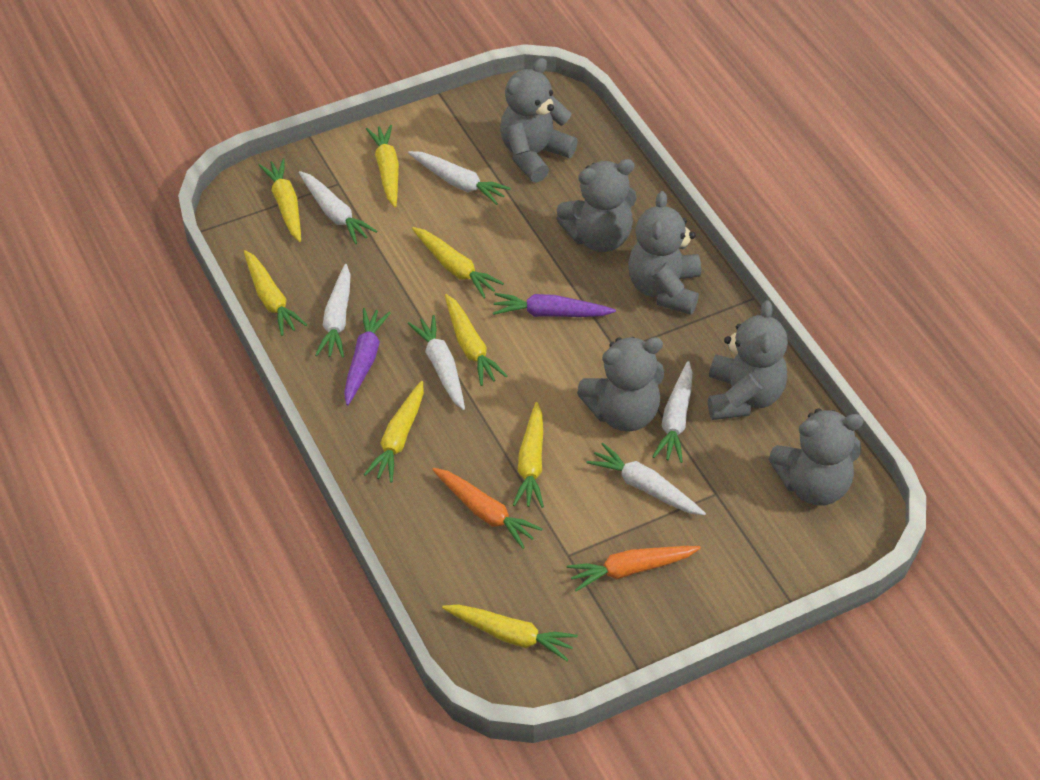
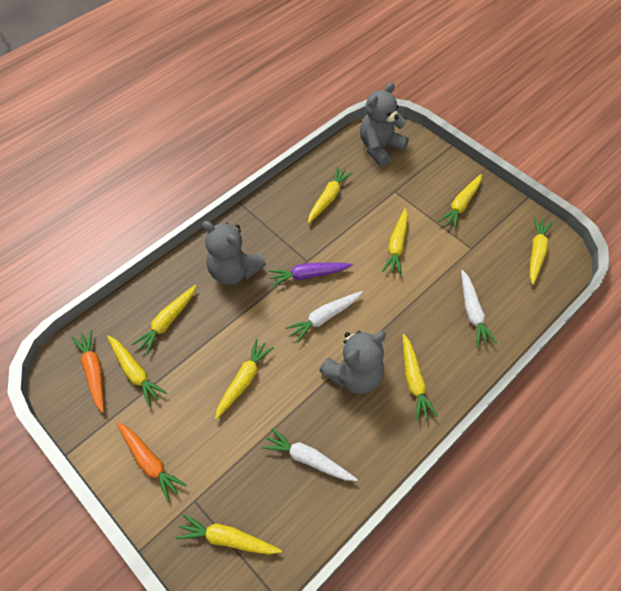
grey teddy bear: 6 -> 3
purple carrot: 2 -> 1
white carrot: 6 -> 3
yellow carrot: 8 -> 9

